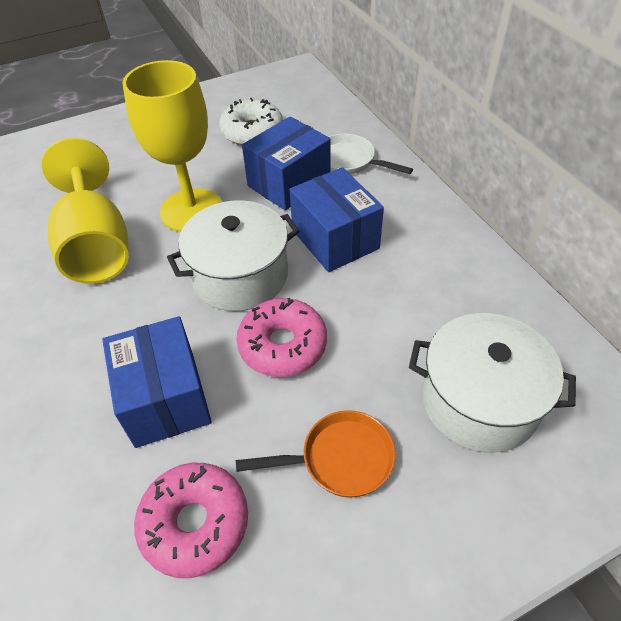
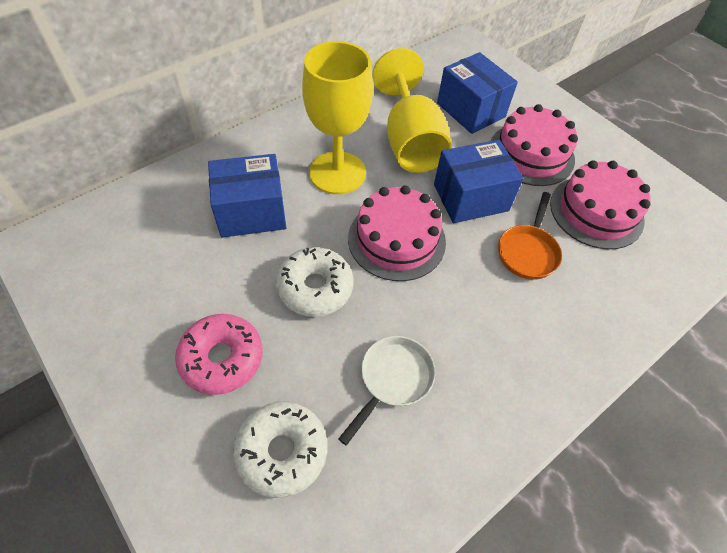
pink cake: 0 -> 3
pink donut: 2 -> 1
white donut: 1 -> 2
white pot: 2 -> 0

